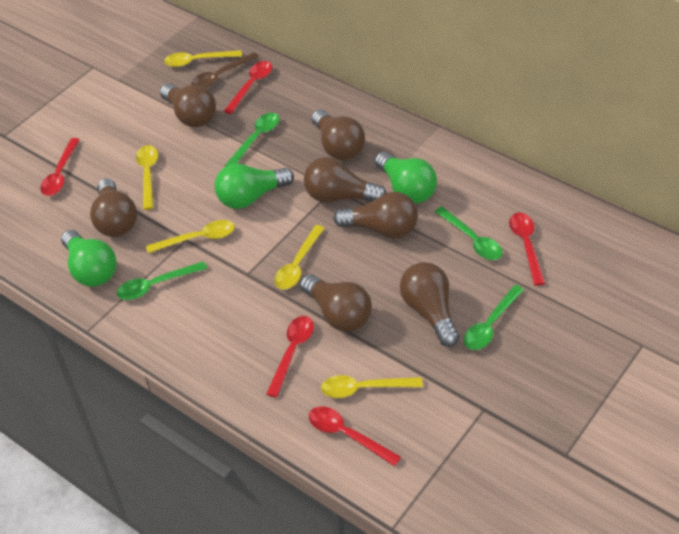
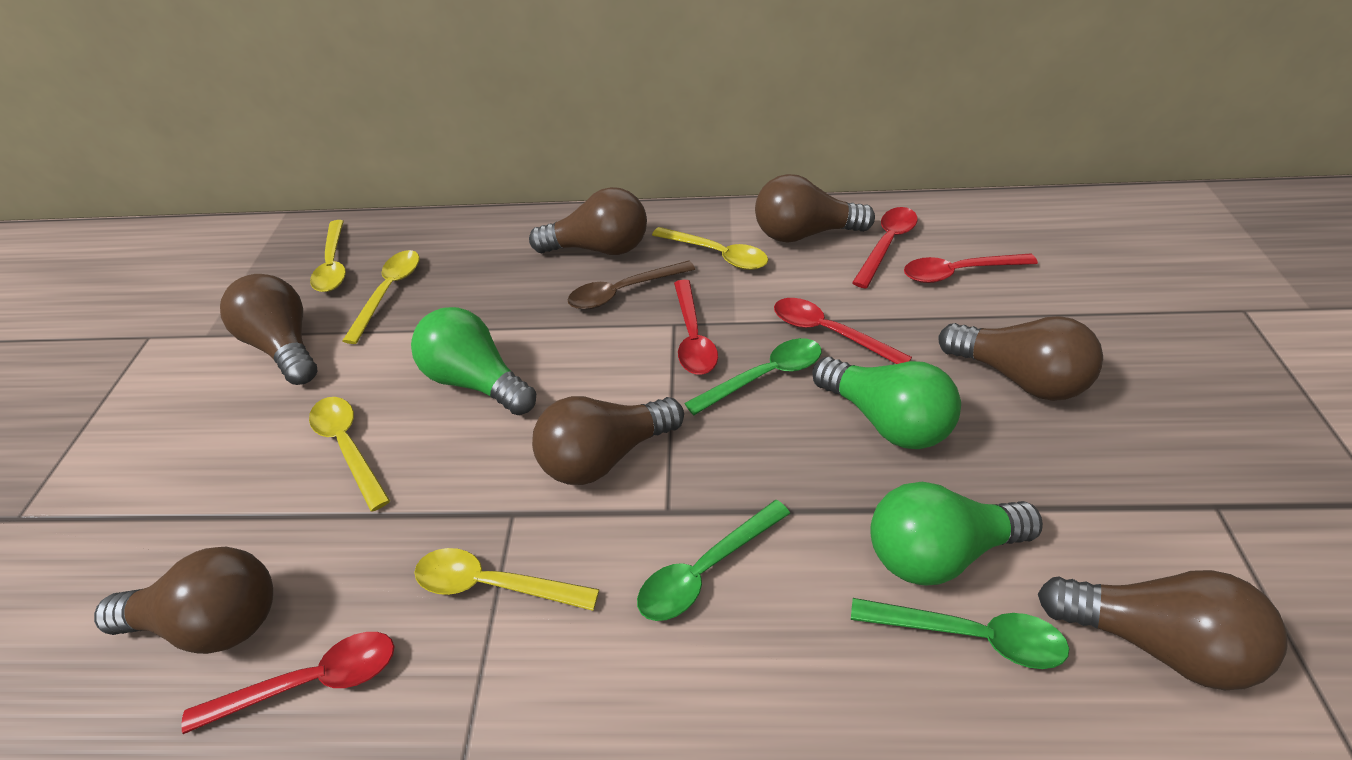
green spoon: 4 -> 3

